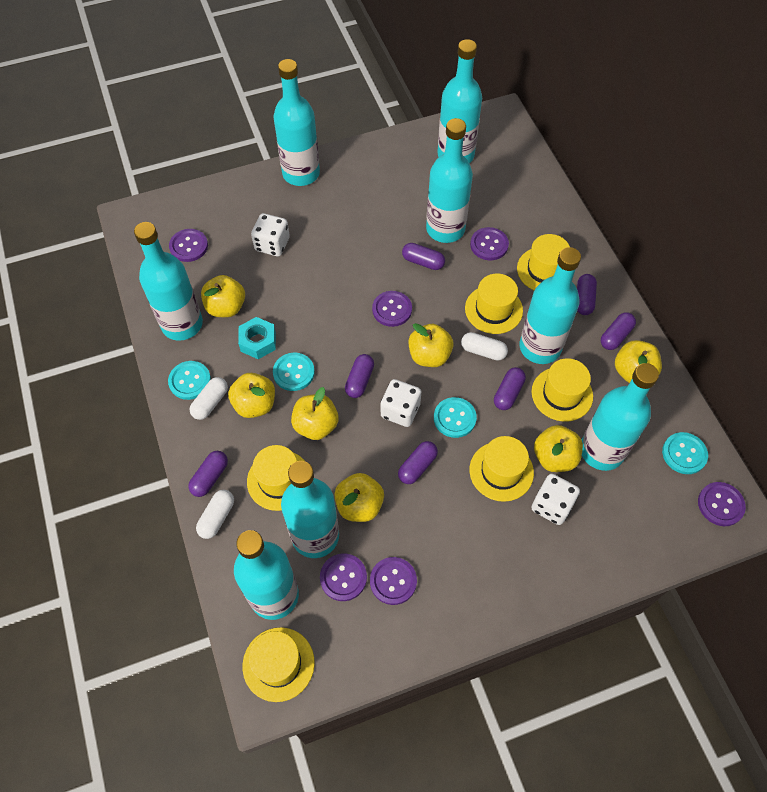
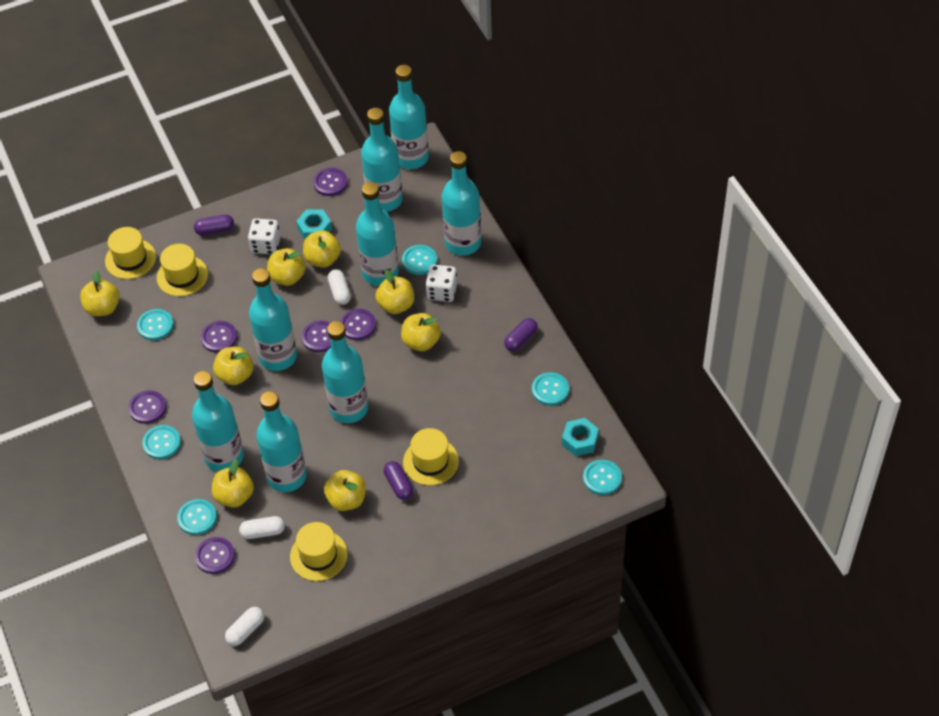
purple capsule: 7 -> 3
turquoise button: 4 -> 6
turquoise nut: 1 -> 2
white dice: 3 -> 2
yellow apple: 7 -> 8
yellow hat: 6 -> 4

